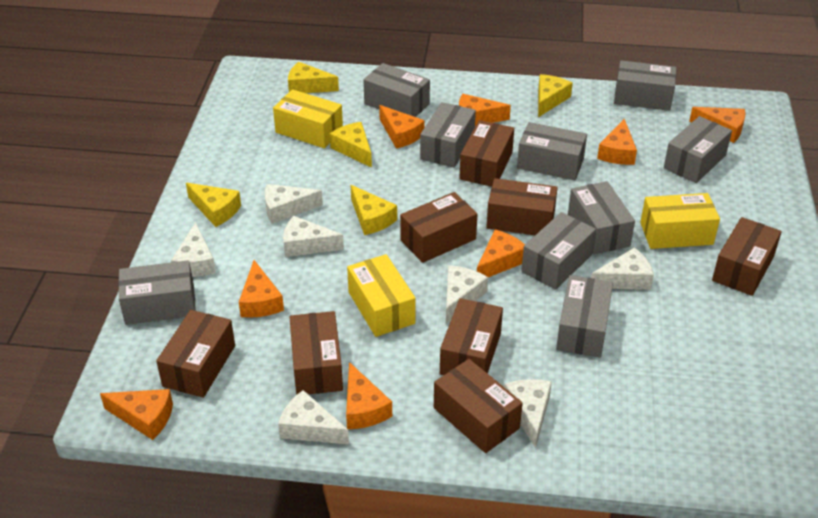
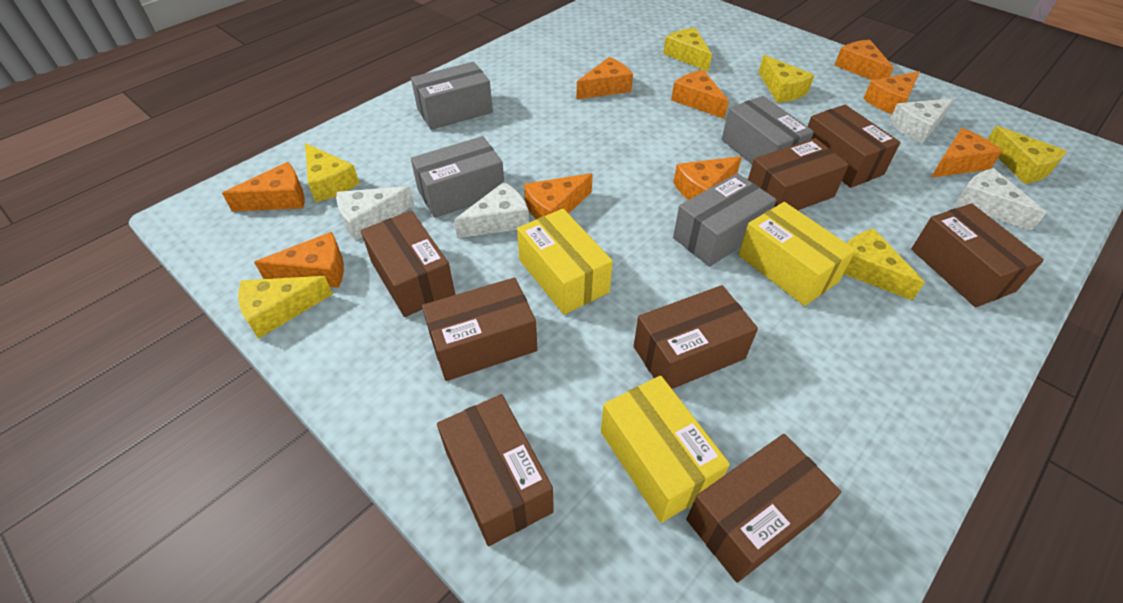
grey box: 9 -> 4
orange cheese: 8 -> 9
white cheese: 7 -> 4
yellow cheese: 5 -> 6

